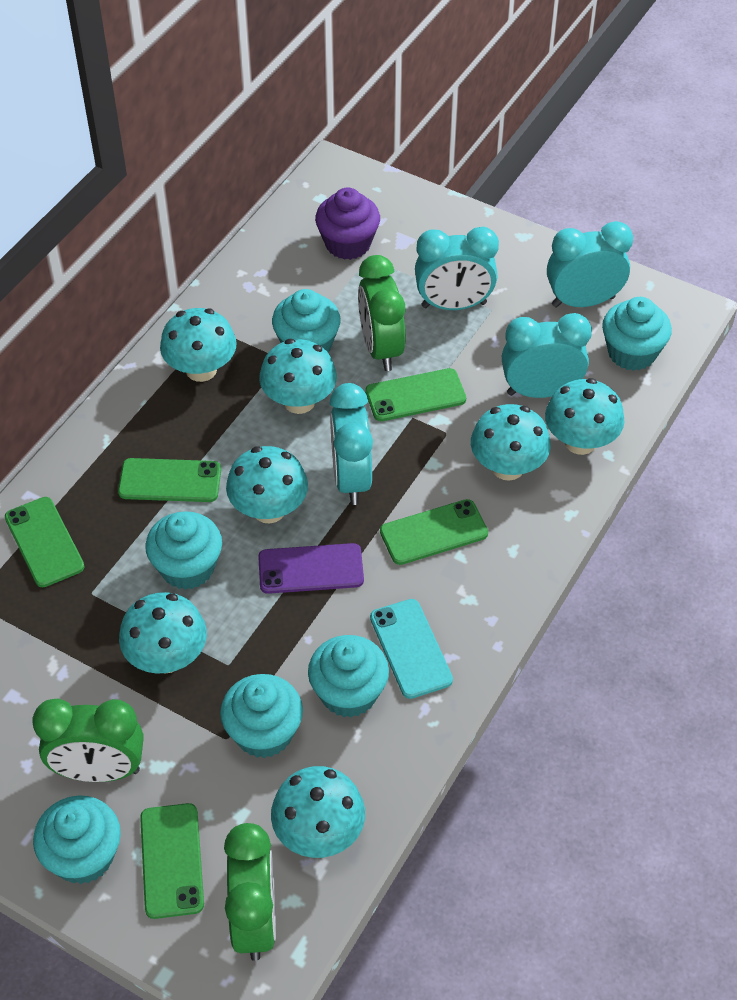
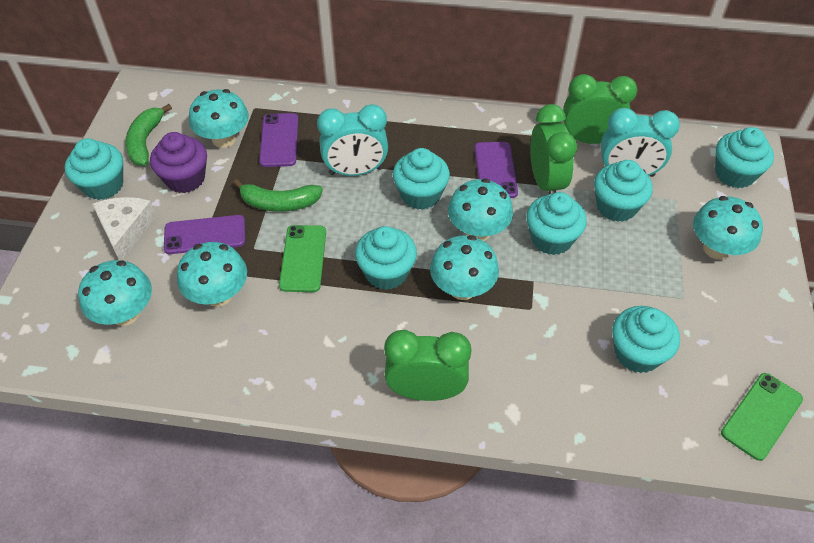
green banana: 0 -> 2
green phone: 5 -> 2
purple phone: 1 -> 3
turquoise clock: 4 -> 2
turquoise cupcake: 6 -> 7
turquoise mushroom: 7 -> 6
turquoise phone: 1 -> 0
white cheese: 0 -> 1

